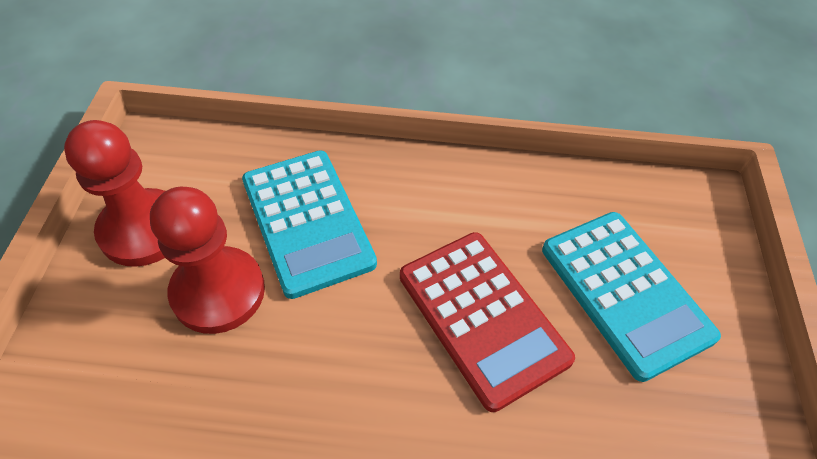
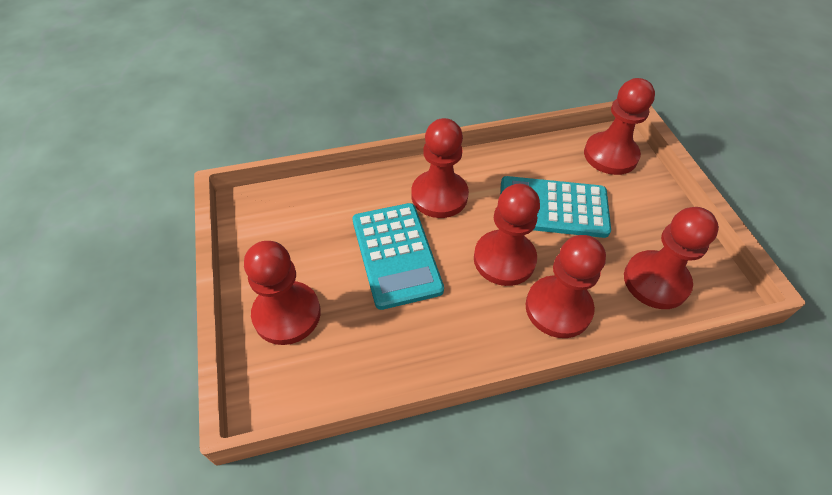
red calculator: 1 -> 0
red pawn: 2 -> 6

